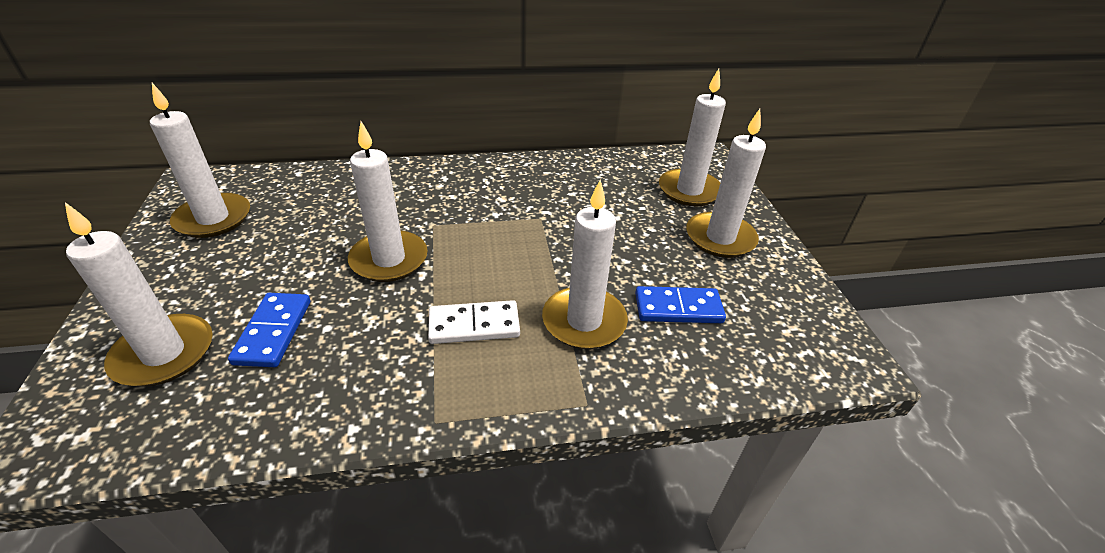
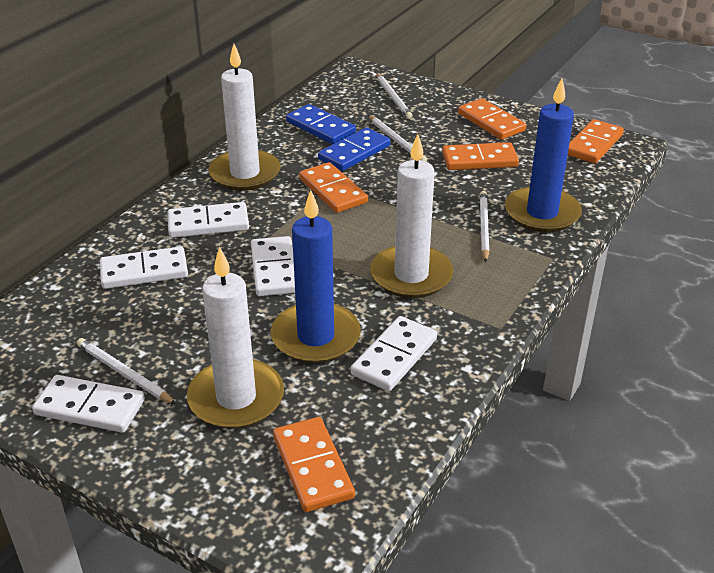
blue candle: 0 -> 2
orange domino: 0 -> 5
white candle: 6 -> 3
white domino: 1 -> 5
white pencil: 0 -> 4

